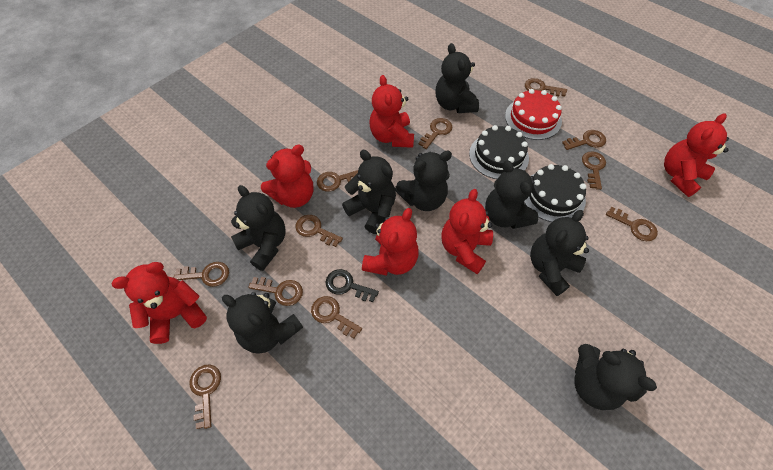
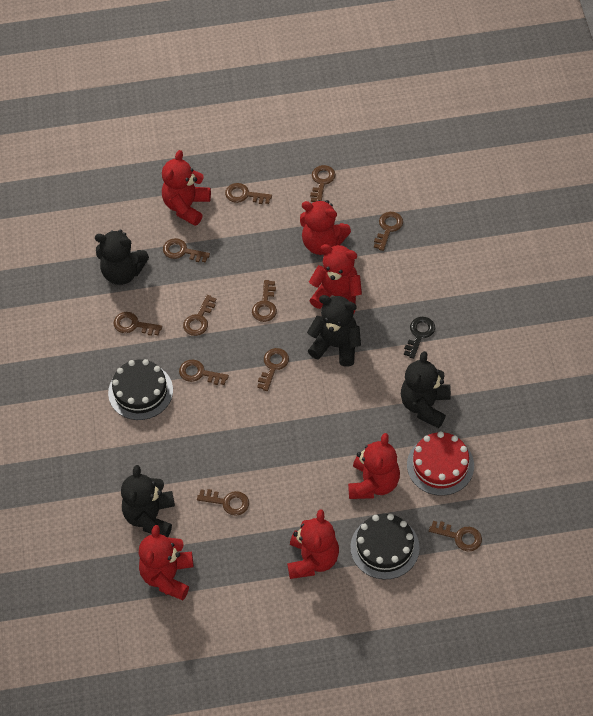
black teddy bear: 8 -> 4

